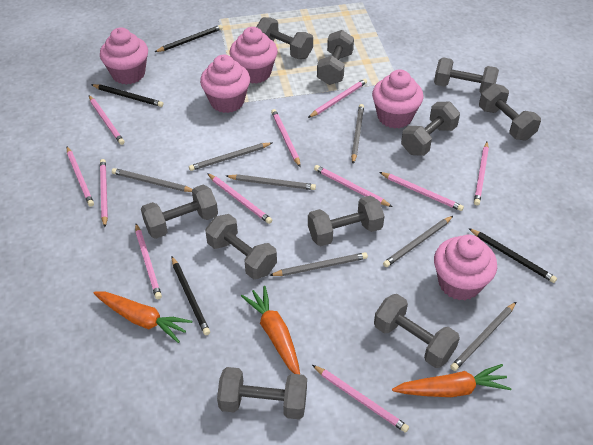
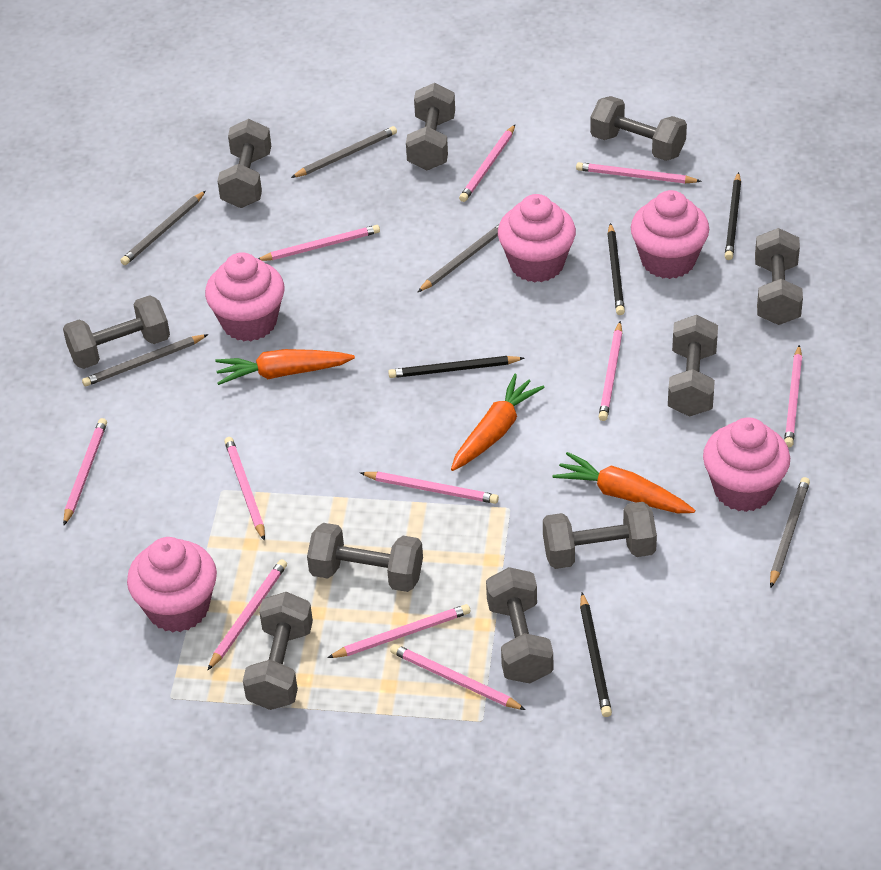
grey pencil: 7 -> 5

